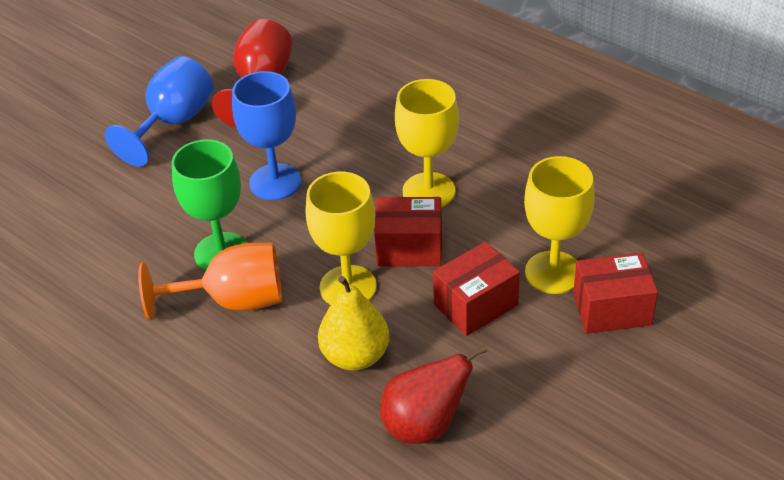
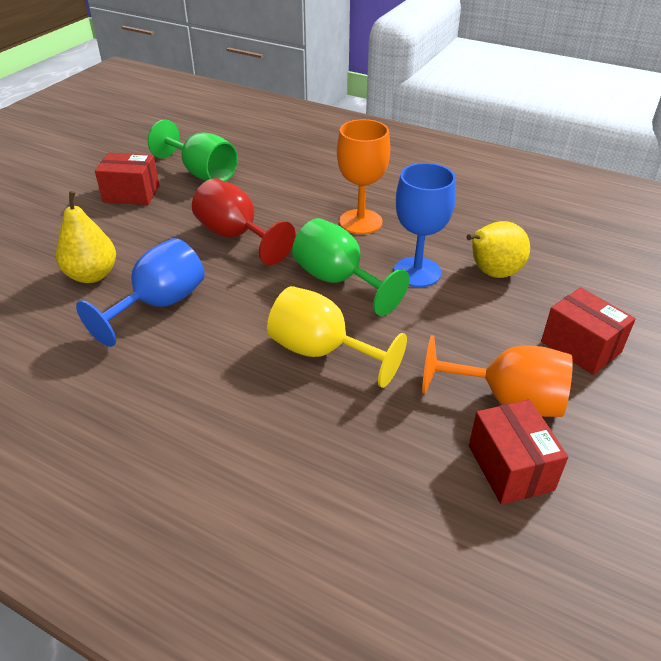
green goblet: 1 -> 2
orange goblet: 1 -> 2
red pear: 1 -> 0
yellow goblet: 3 -> 1
yellow pear: 1 -> 2

